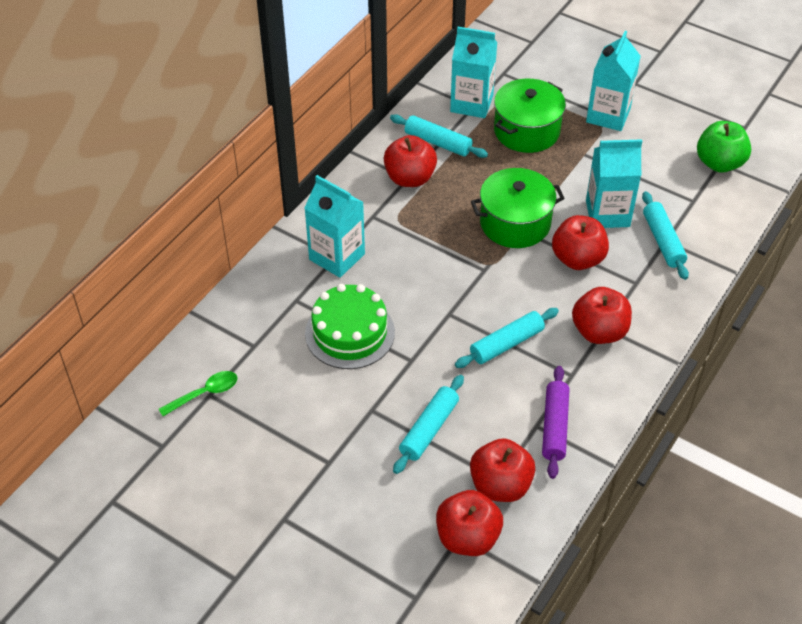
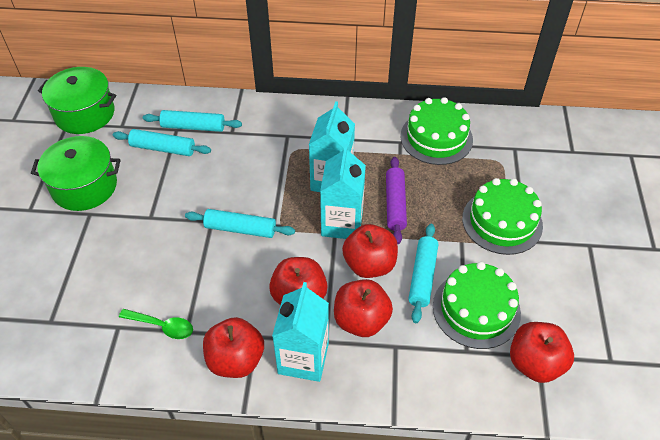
green apple: 1 -> 0
green cake: 1 -> 3
turquoise carton: 4 -> 3

